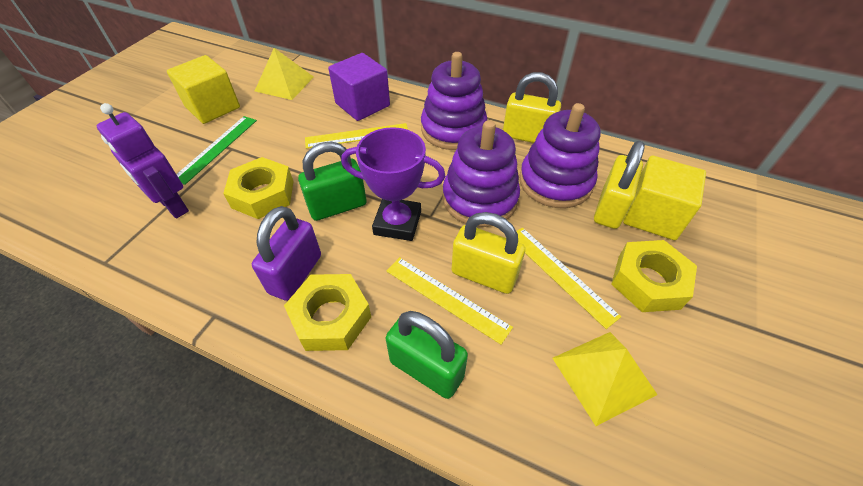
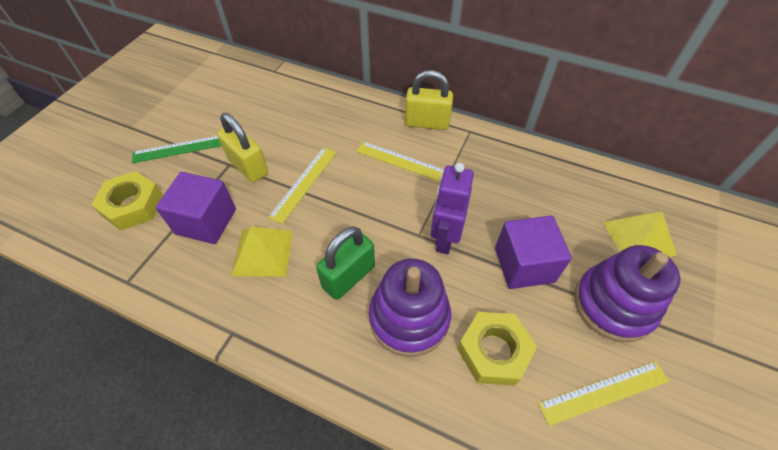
green padlock: 2 -> 1
purple cube: 1 -> 2
purple padlock: 1 -> 0
purple stacking toy: 3 -> 2
purple trophy: 1 -> 0
yellow cube: 2 -> 0
yellow nut: 3 -> 2
yellow padlock: 3 -> 2

